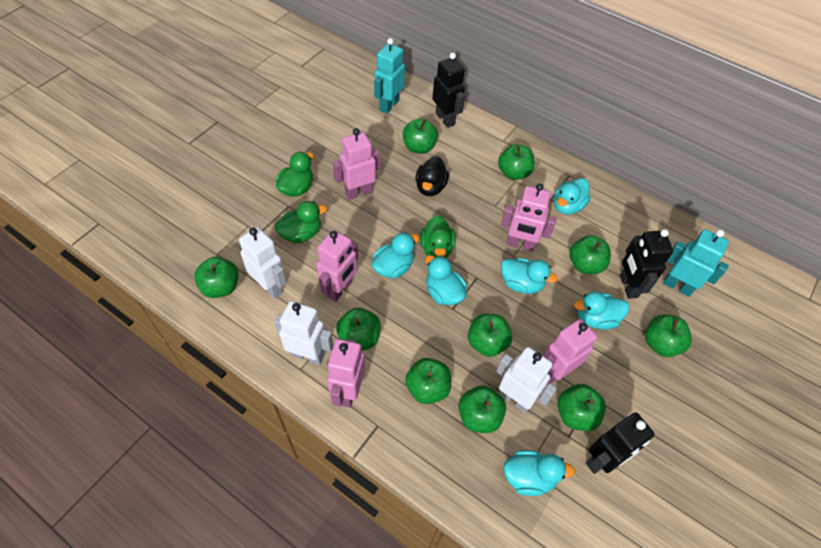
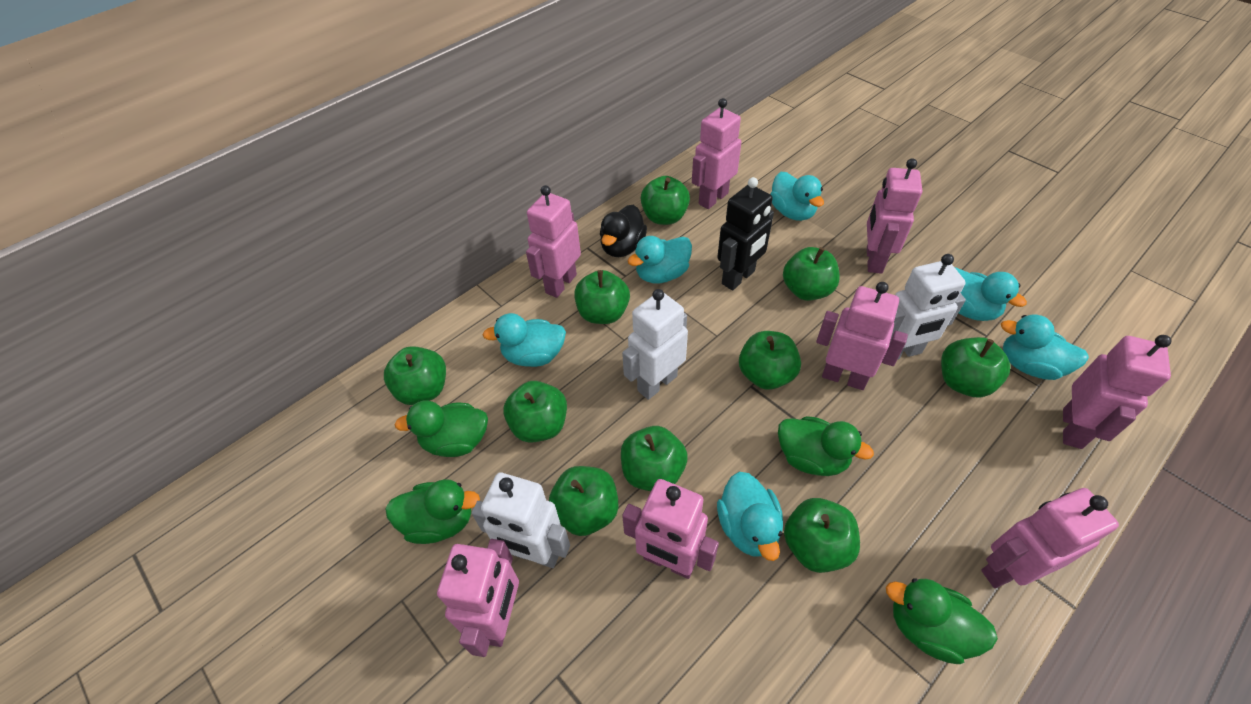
black robot: 3 -> 1
green duck: 3 -> 4
pink robot: 5 -> 8
turquoise robot: 2 -> 0

